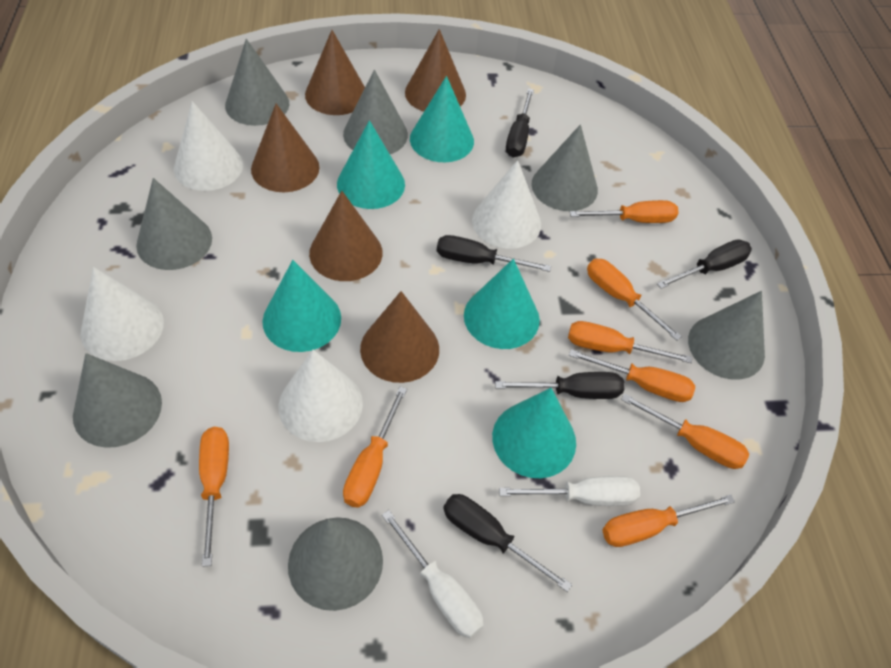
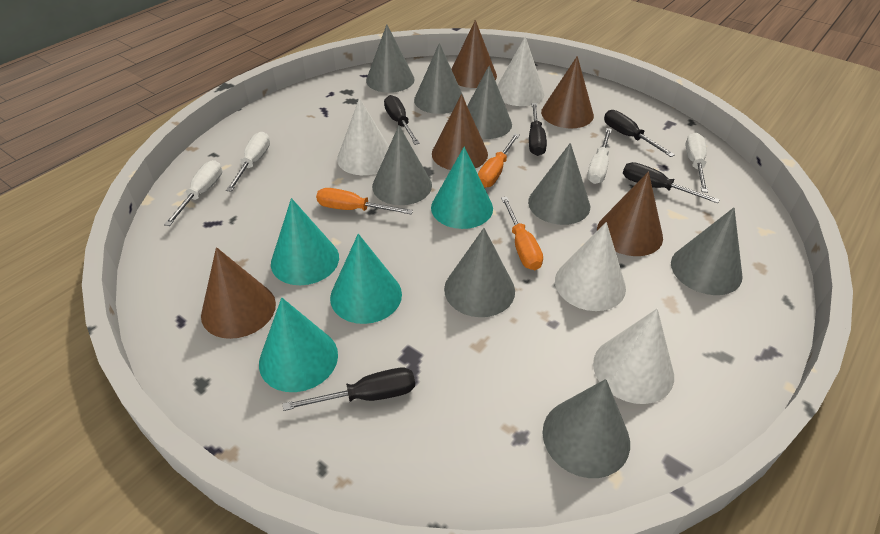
grey cone: 7 -> 8
orange screwdriver: 8 -> 3
turquoise cone: 5 -> 4
white screwdriver: 2 -> 4

